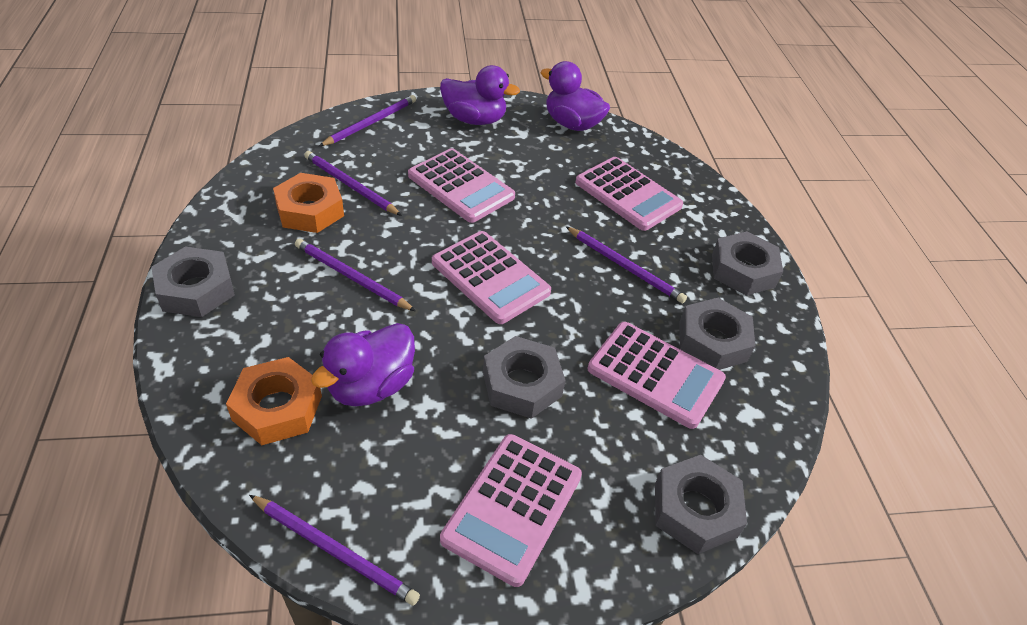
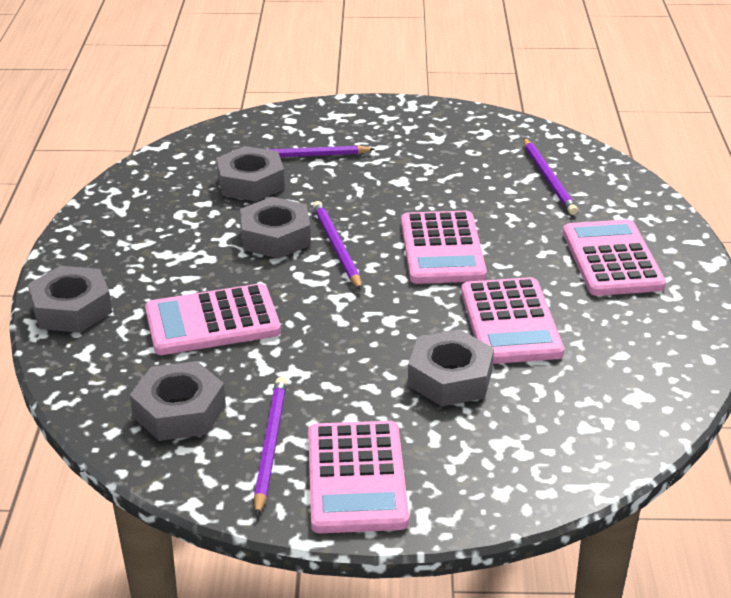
orange nut: 2 -> 0
purple duck: 3 -> 0
purple pencil: 5 -> 4

